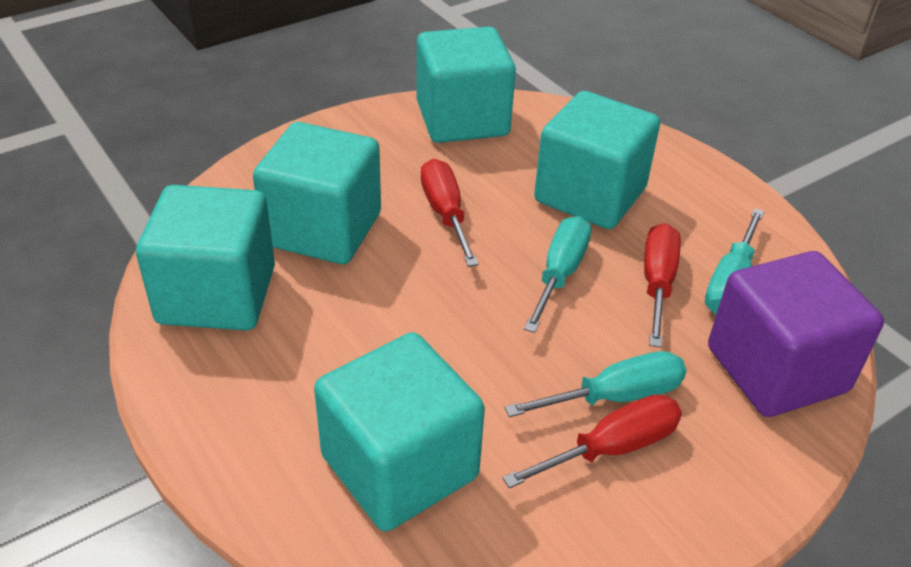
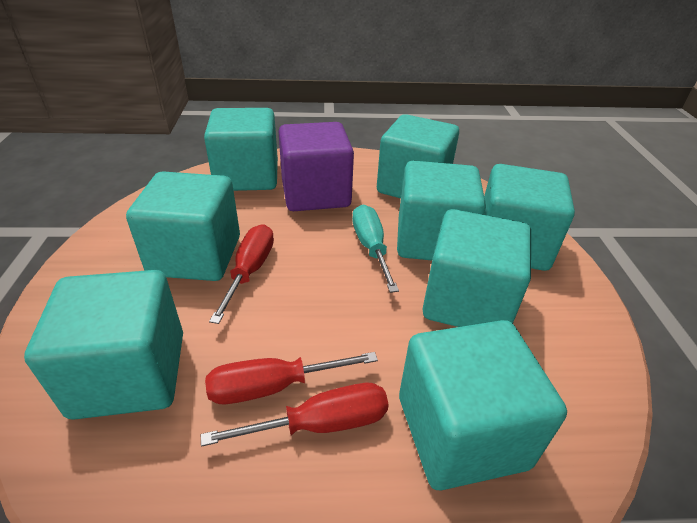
turquoise cube: 5 -> 8
turquoise screwdriver: 3 -> 1

